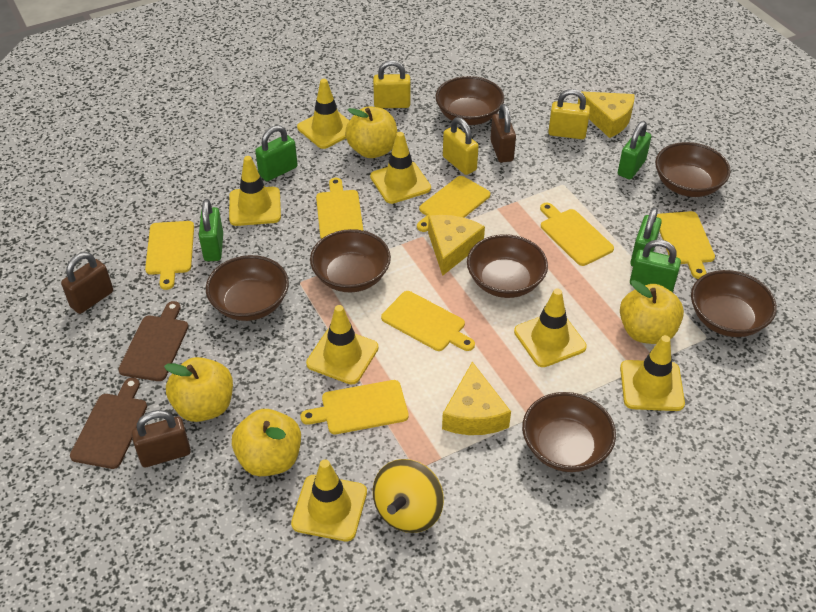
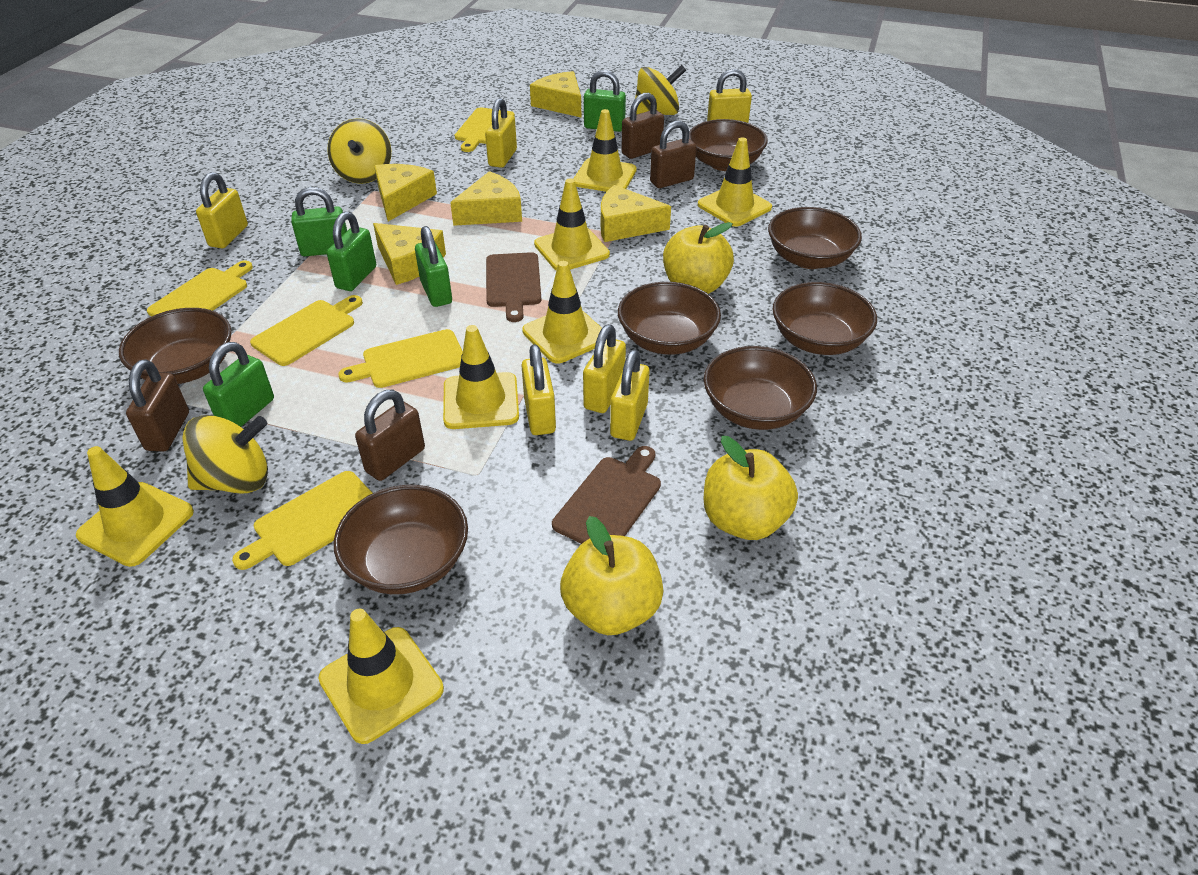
brown padlock: 3 -> 4
yellow apple: 4 -> 3
yellow cheese: 3 -> 5
yellow cutting board: 7 -> 5
yellow padlock: 3 -> 6
yellow spinning top: 1 -> 3

